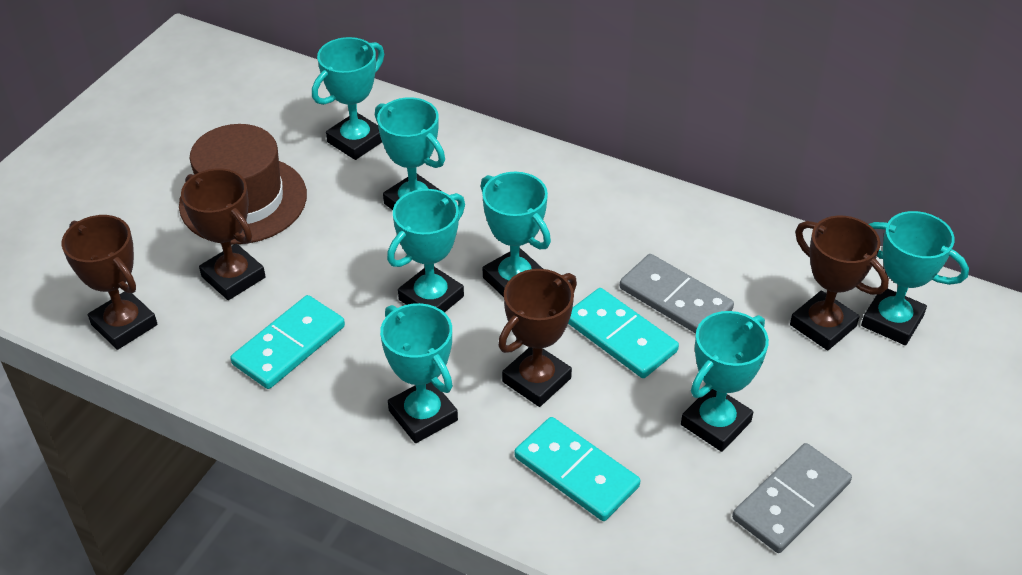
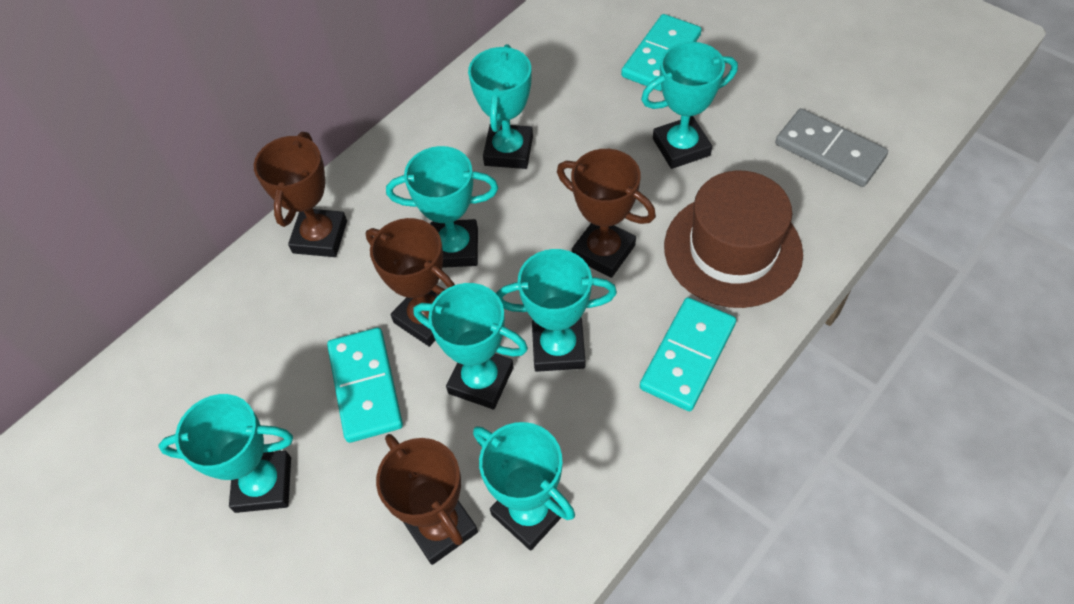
grey domino: 2 -> 1

